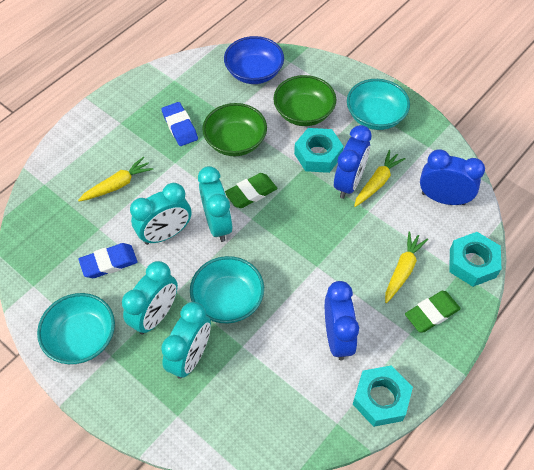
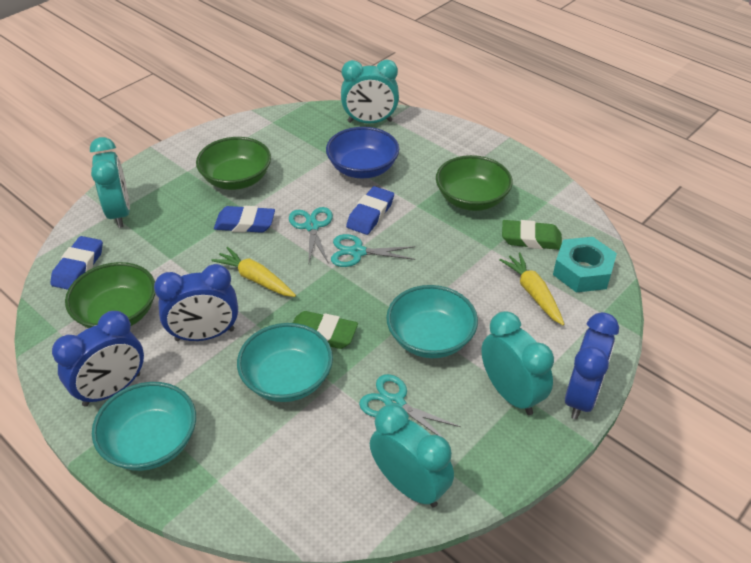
blue eraser: 2 -> 3
green bowl: 2 -> 3
turquoise nut: 3 -> 1
turquoise scissors: 0 -> 3
yellow carrot: 3 -> 2

